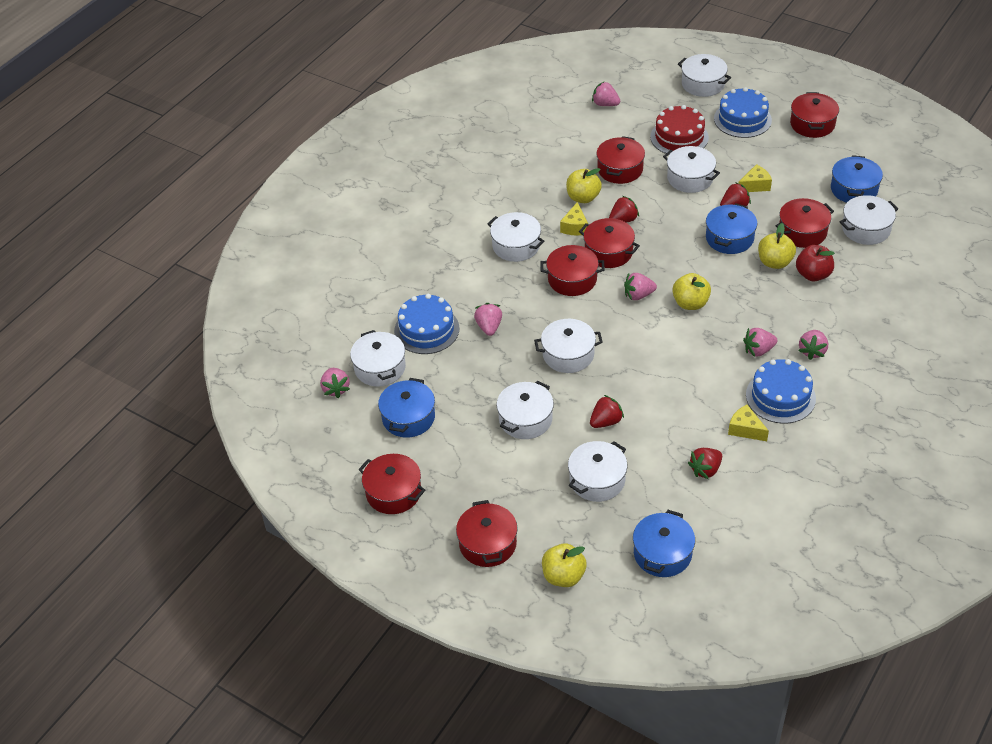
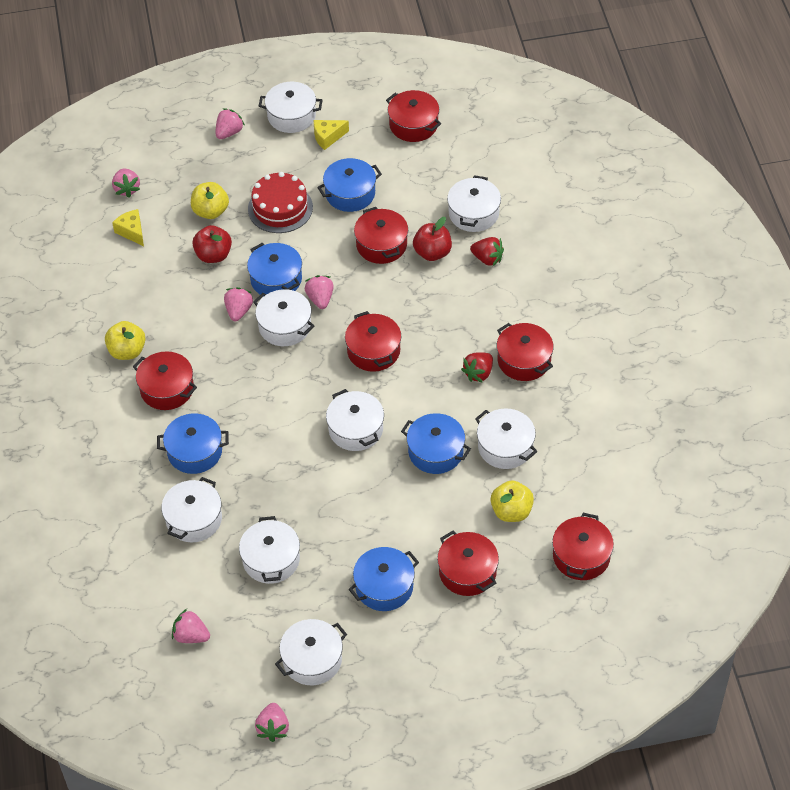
blue cake: 3 -> 0
blue pot: 4 -> 5
red apple: 1 -> 2
red strawberry: 4 -> 2
yellow apple: 4 -> 3
yellow cheese: 3 -> 2

